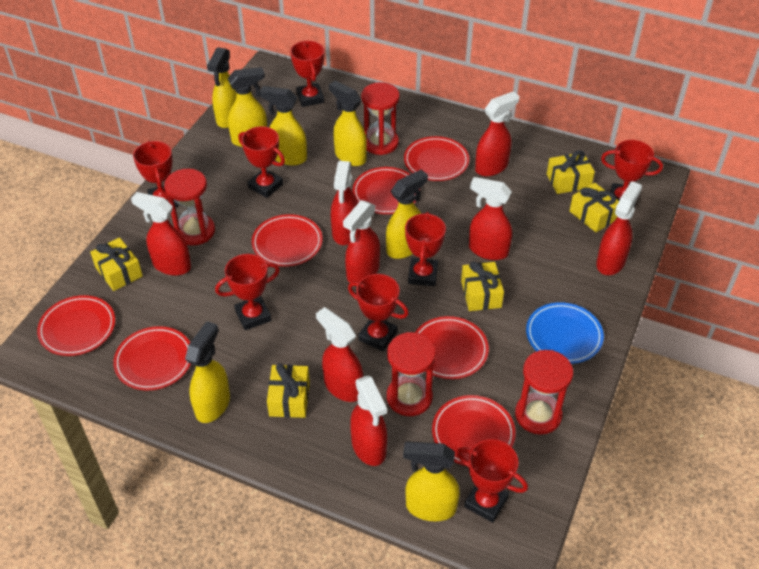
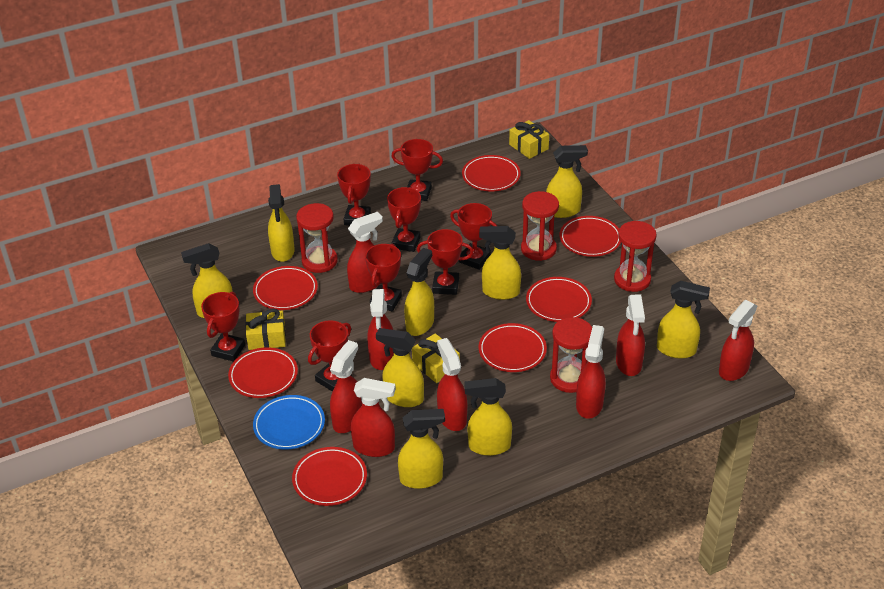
yellow gift: 5 -> 3
yellow spray bottle: 7 -> 9

